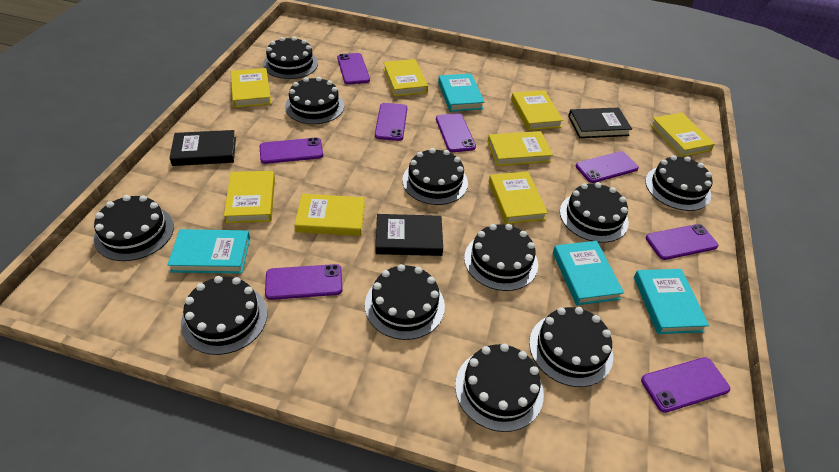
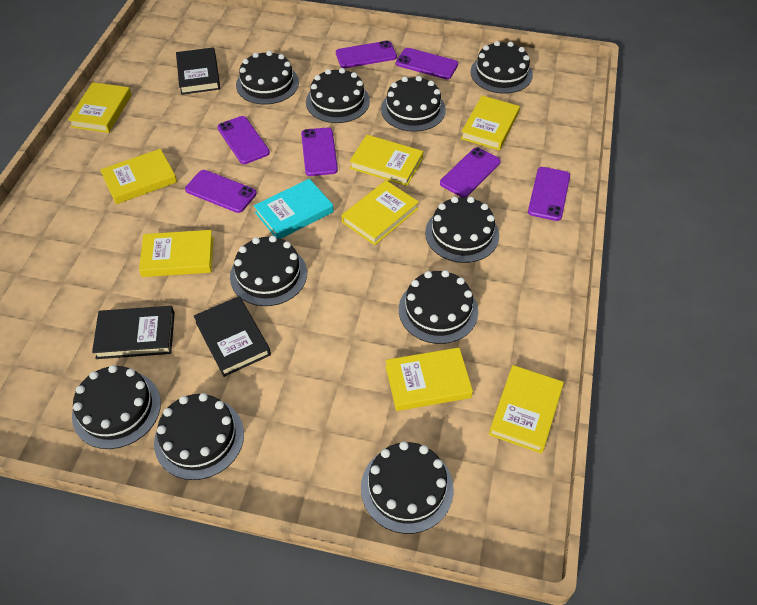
black cake: 11 -> 10
purple phone: 8 -> 7
turquoise book: 4 -> 1

